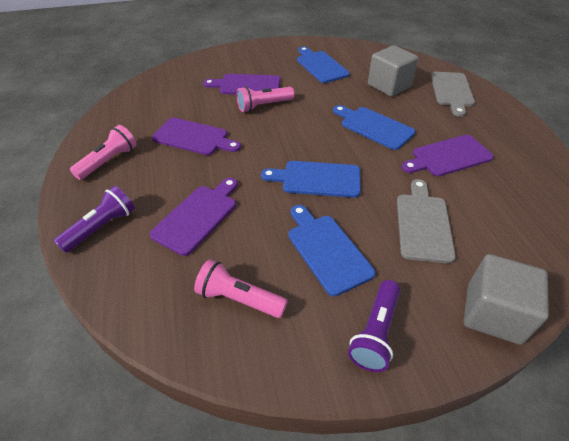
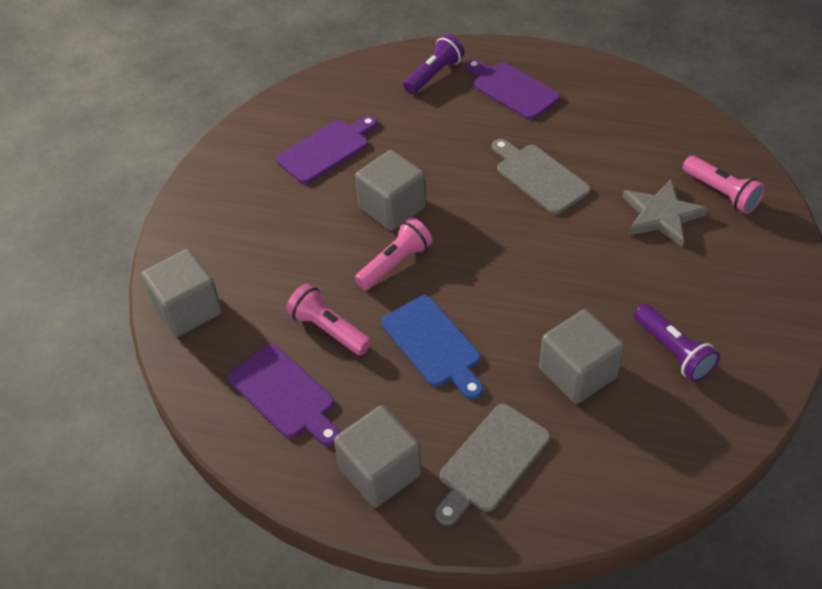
blue cutting board: 4 -> 1
grey cube: 2 -> 4
grey star: 0 -> 1
purple cutting board: 4 -> 3

